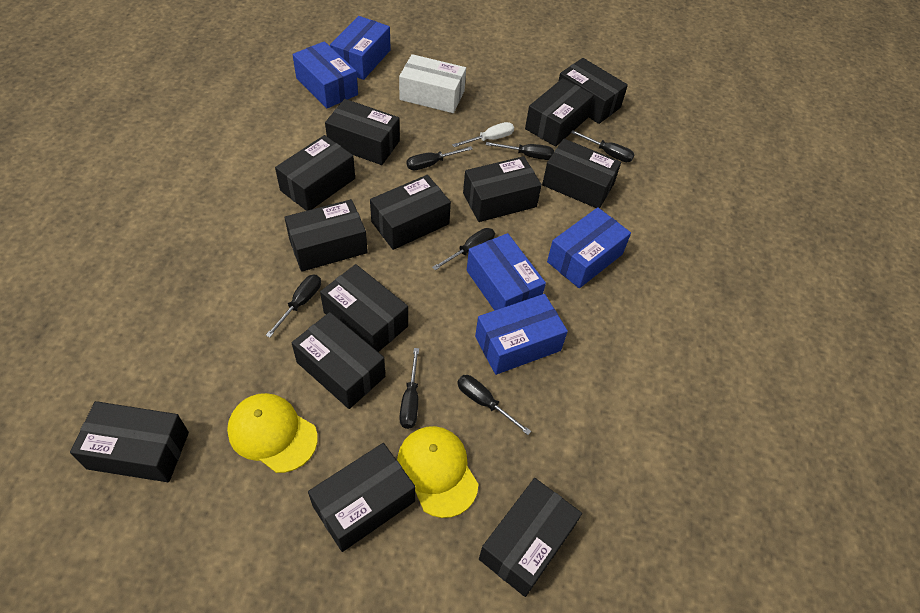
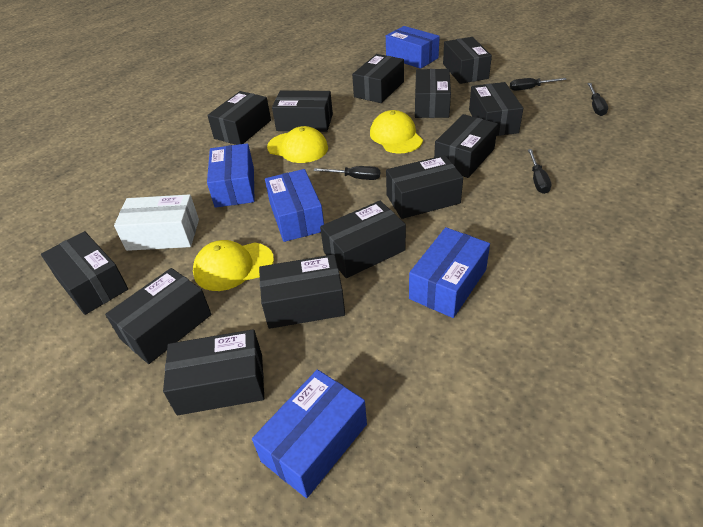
black screwdriver: 7 -> 4
white screwdriver: 1 -> 0
yellow cap: 2 -> 3

